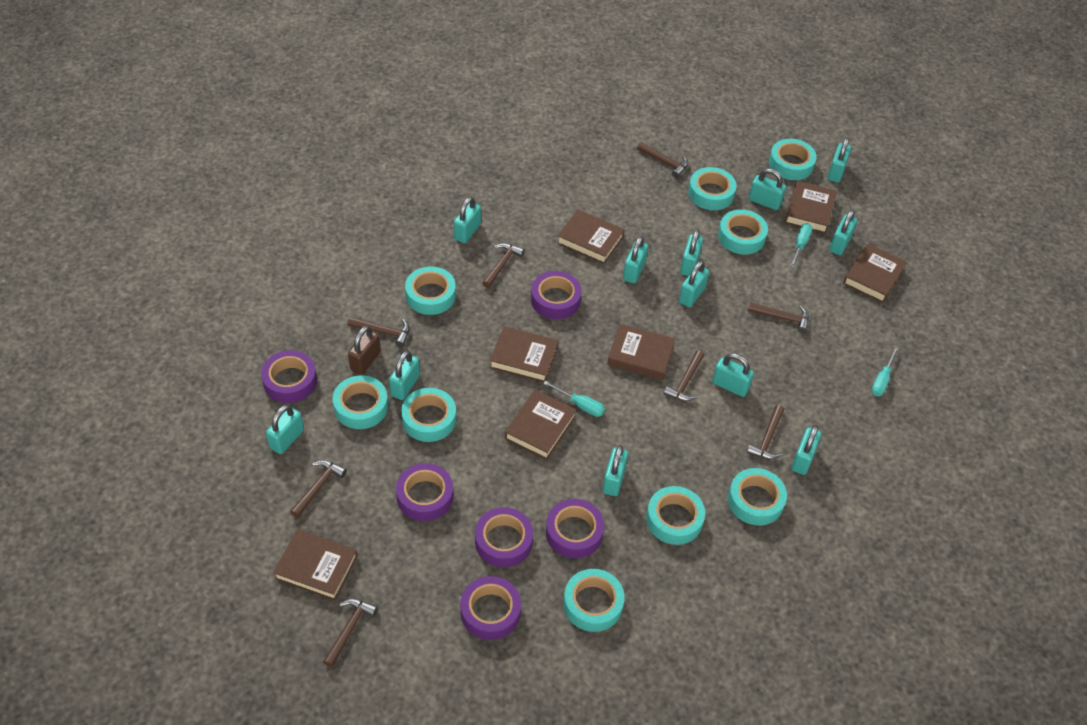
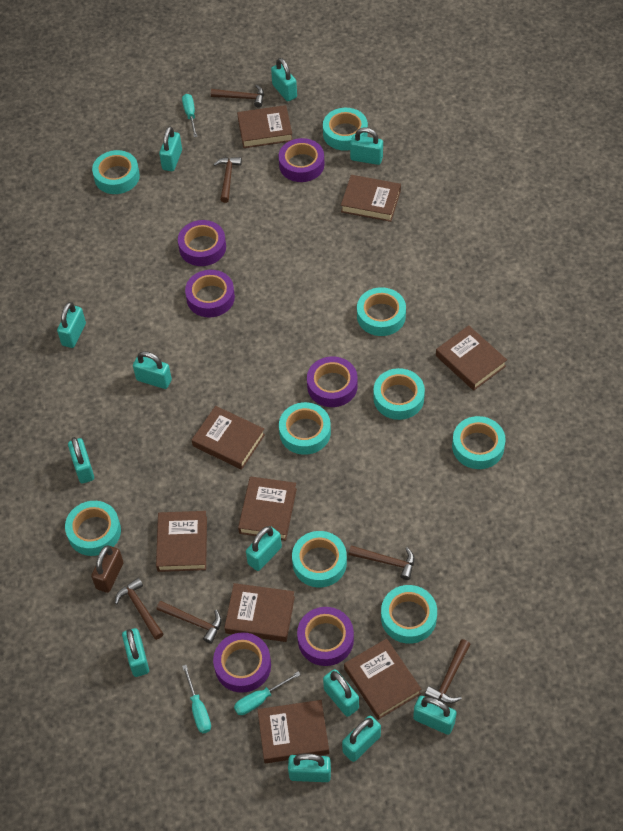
brown book: 7 -> 9
brown hammer: 8 -> 6

